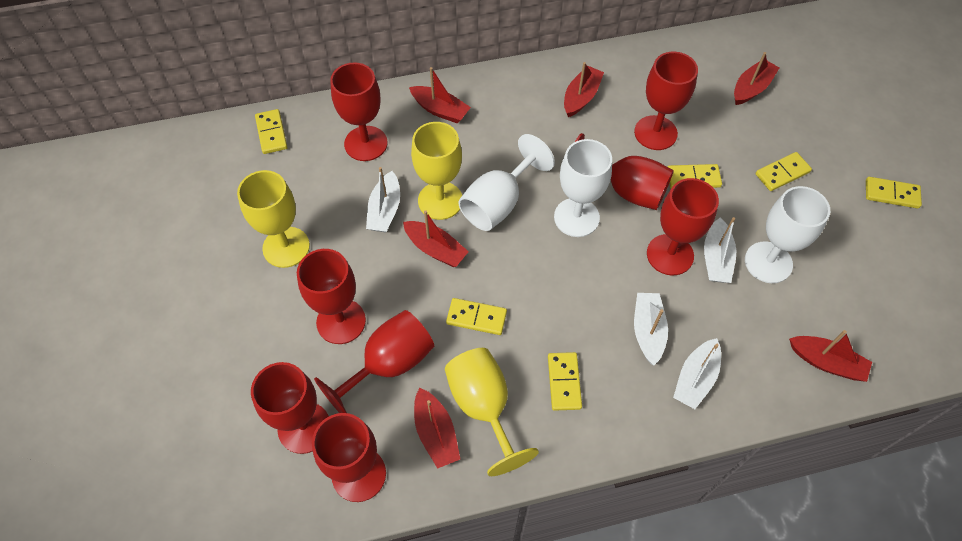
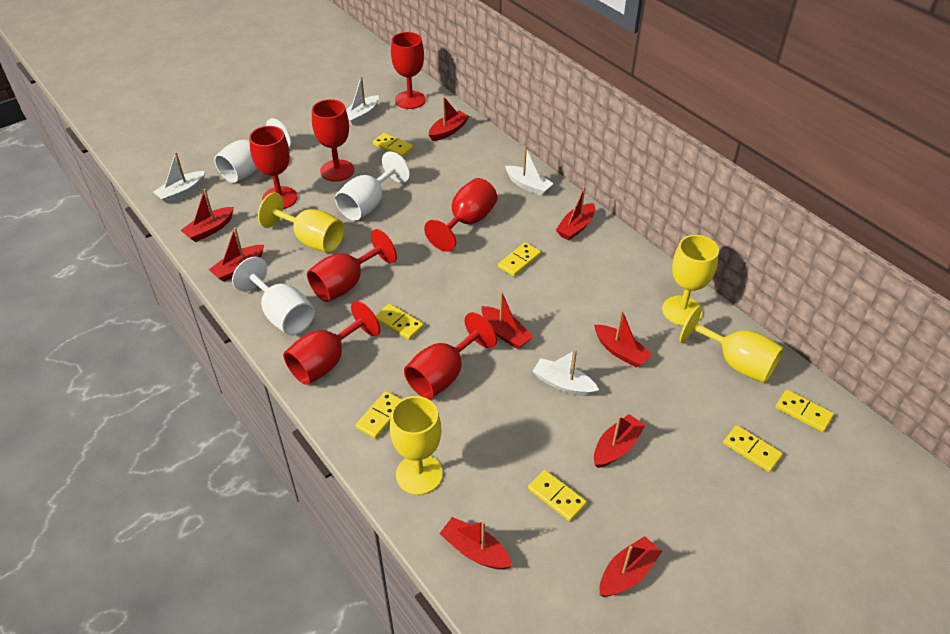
red boat: 6 -> 9
red goblet: 8 -> 7
yellow domino: 6 -> 7
yellow goblet: 3 -> 4

